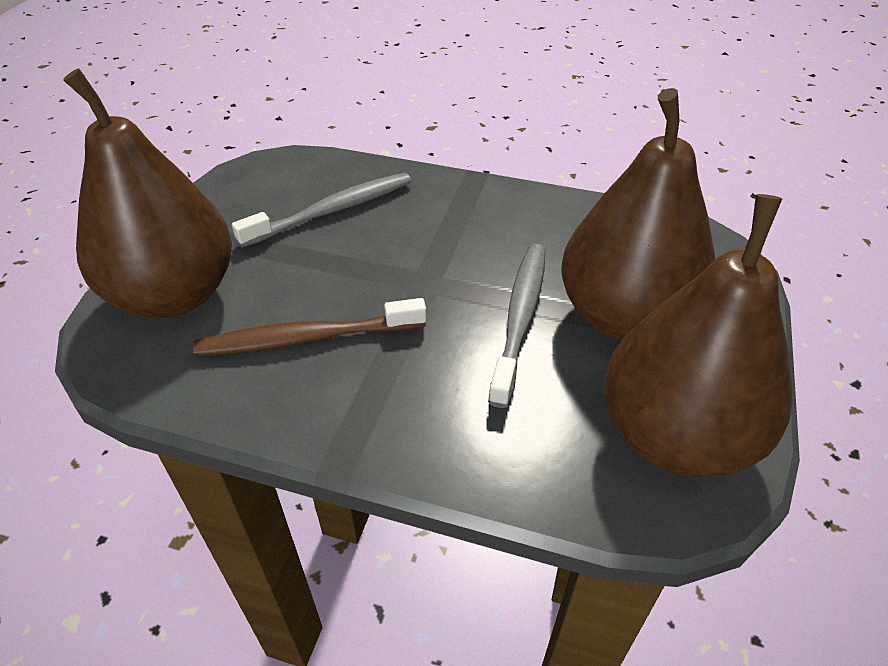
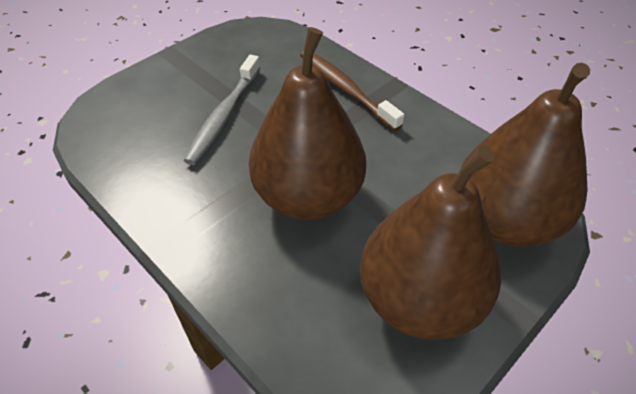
grey toothbrush: 2 -> 1

